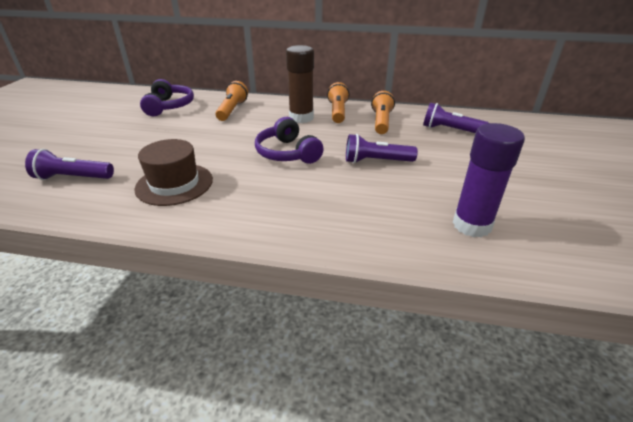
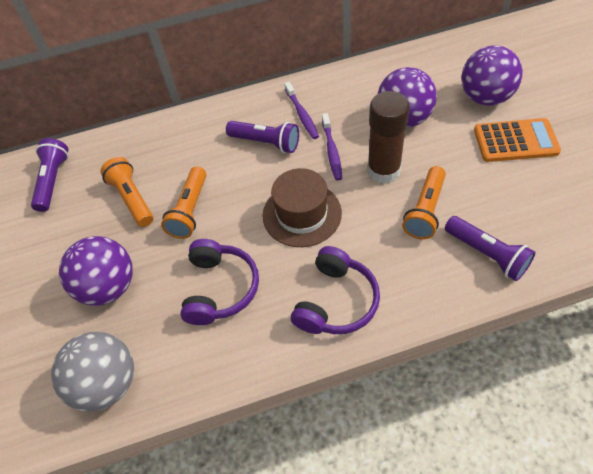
grey ball: 0 -> 1
orange calculator: 0 -> 1
purple ball: 0 -> 3
purple glue stick: 1 -> 0
purple toothbrush: 0 -> 2

